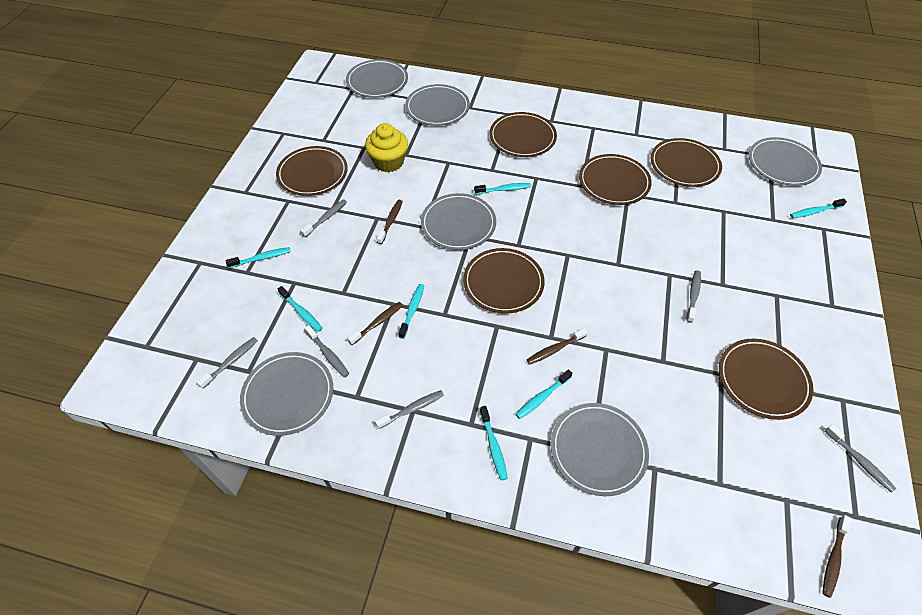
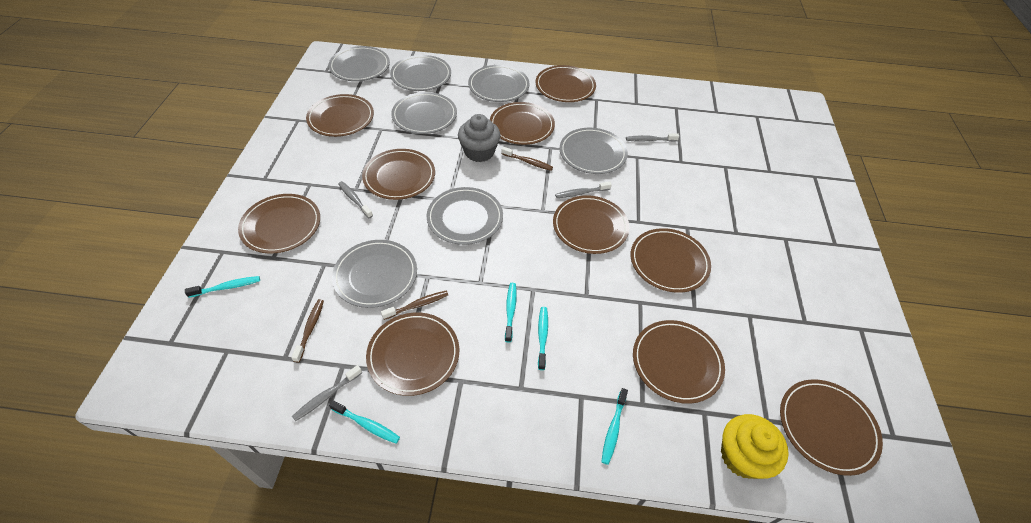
brown plate: 6 -> 10
brown toothbrush: 4 -> 3
grey cupcake: 0 -> 1
grey plate: 6 -> 7
grey toothbrush: 6 -> 4
turquoise toothbrush: 7 -> 5

